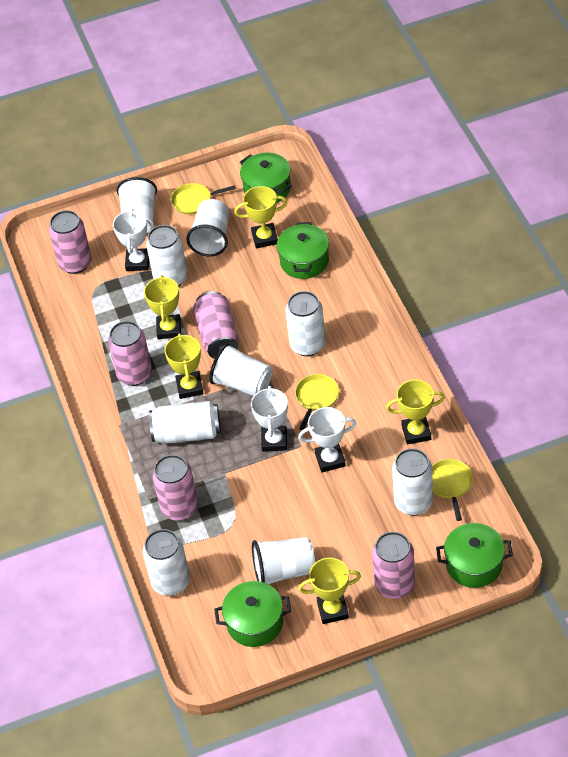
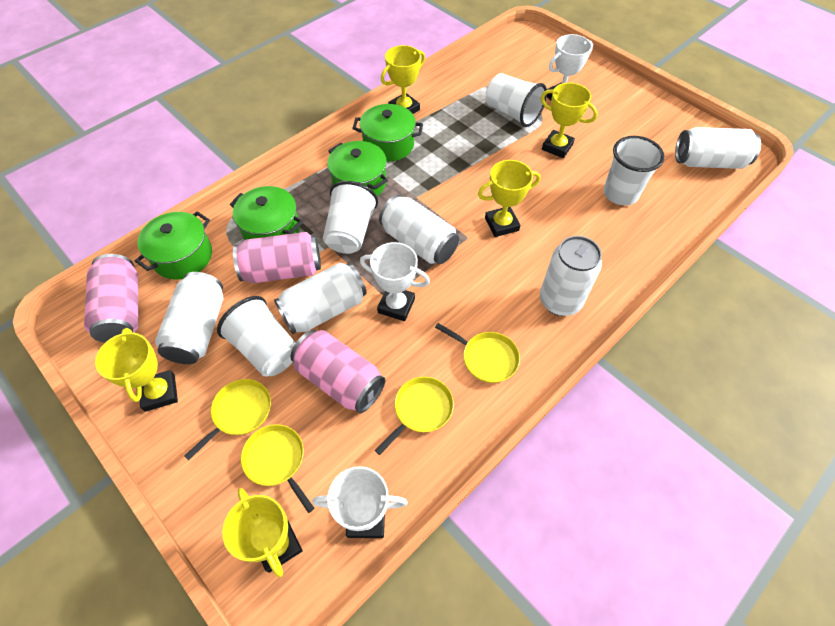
pink can: 5 -> 3
yellow pan: 3 -> 4

